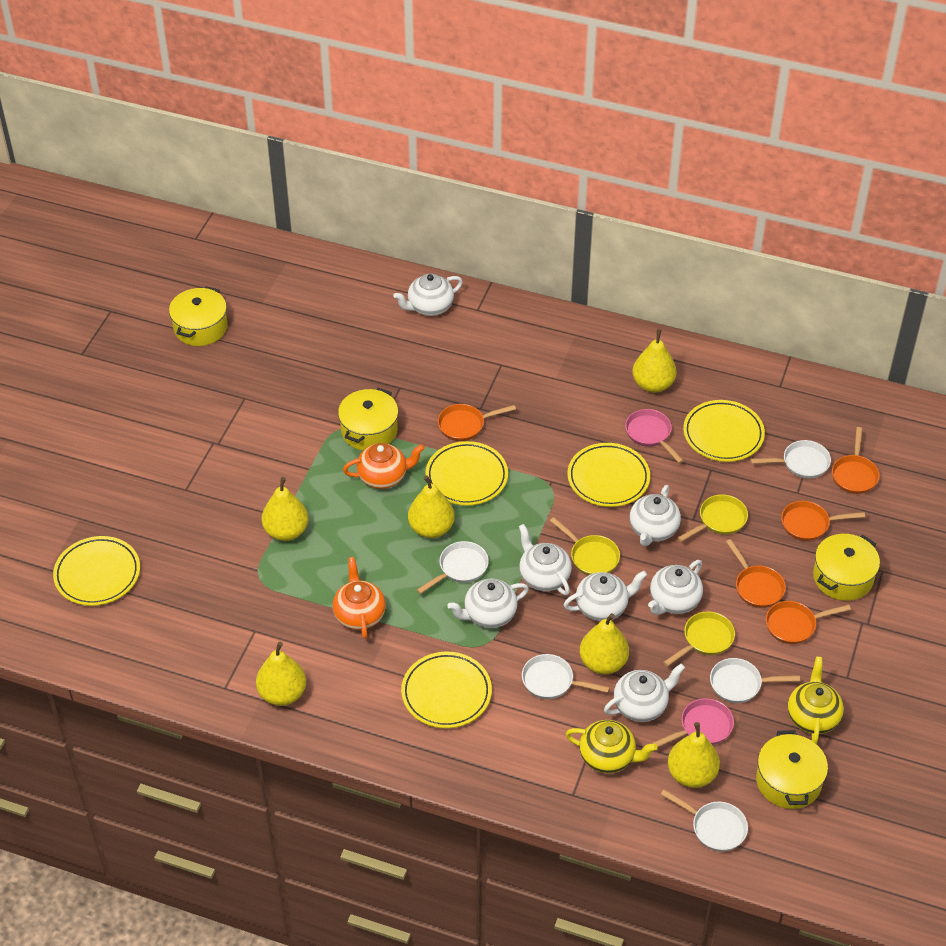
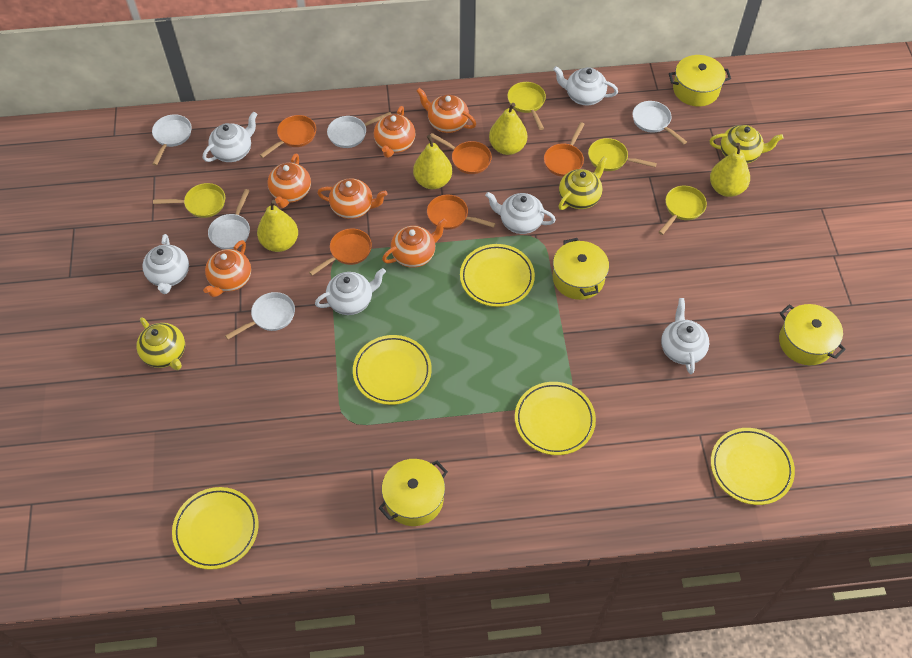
orange teapot: 2 -> 6
pink pan: 2 -> 0
white teapot: 7 -> 6
yellow pan: 3 -> 4
yellow pear: 6 -> 4
yellow teapot: 2 -> 3

